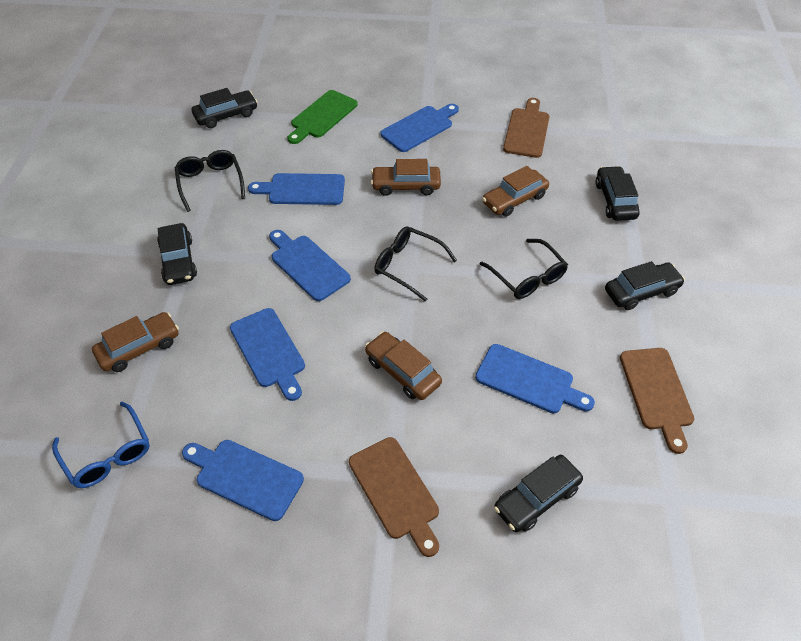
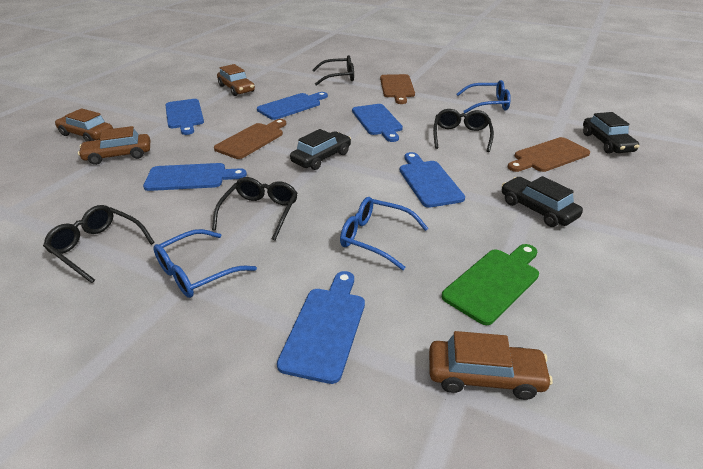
black car: 5 -> 3
black glasses: 3 -> 4
blue glasses: 1 -> 3

